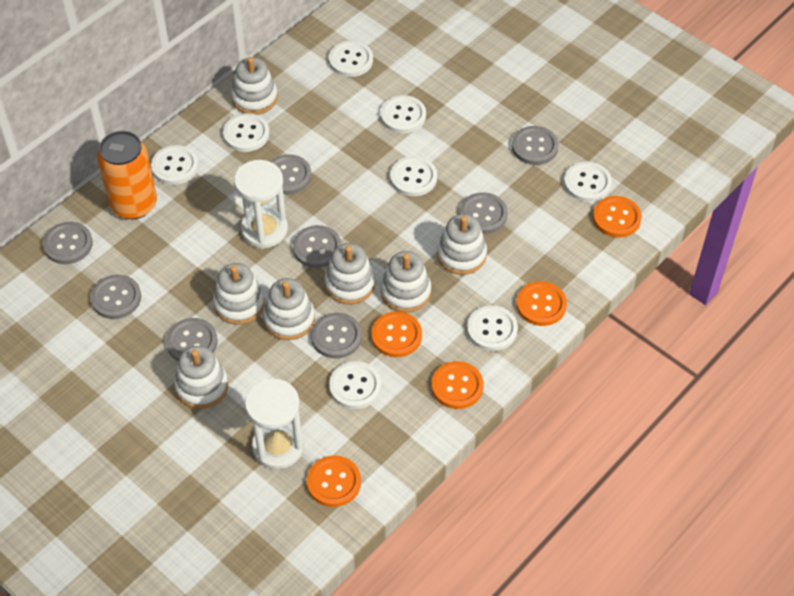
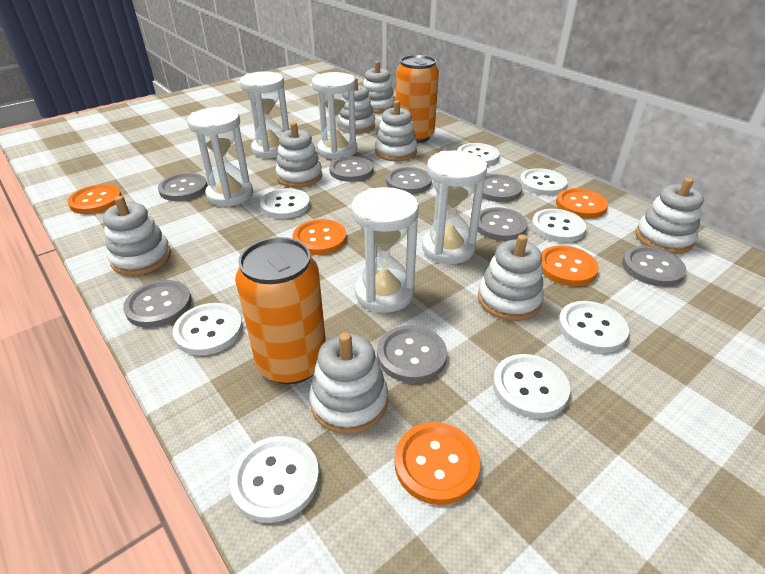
orange can: 1 -> 2
white hourglass: 2 -> 5
white stacking toy: 7 -> 8

